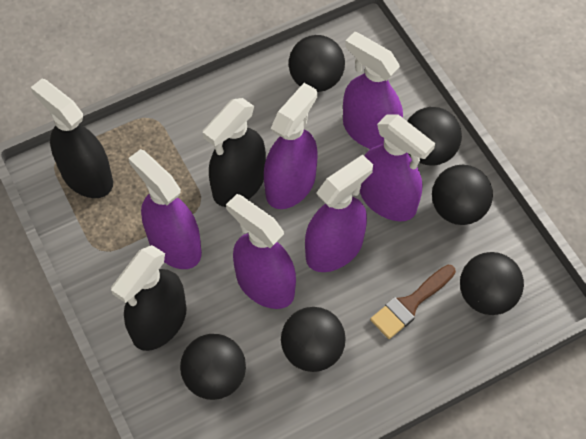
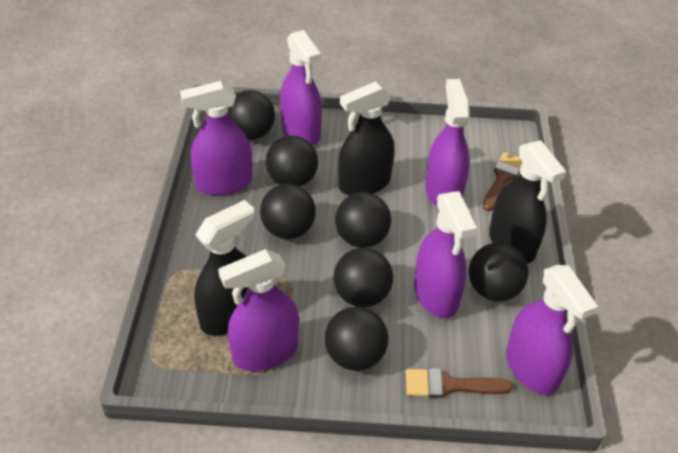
black ball: 6 -> 7
brown brush: 1 -> 2

